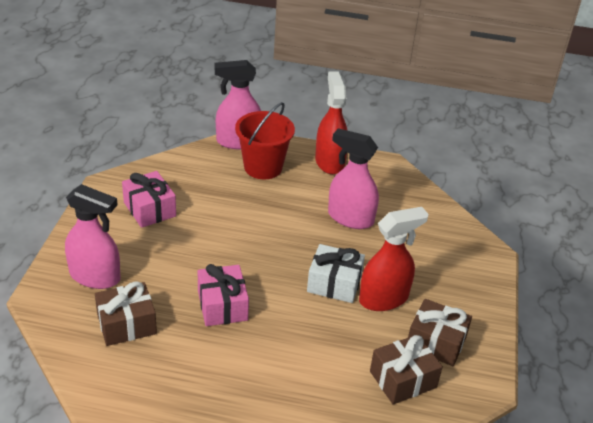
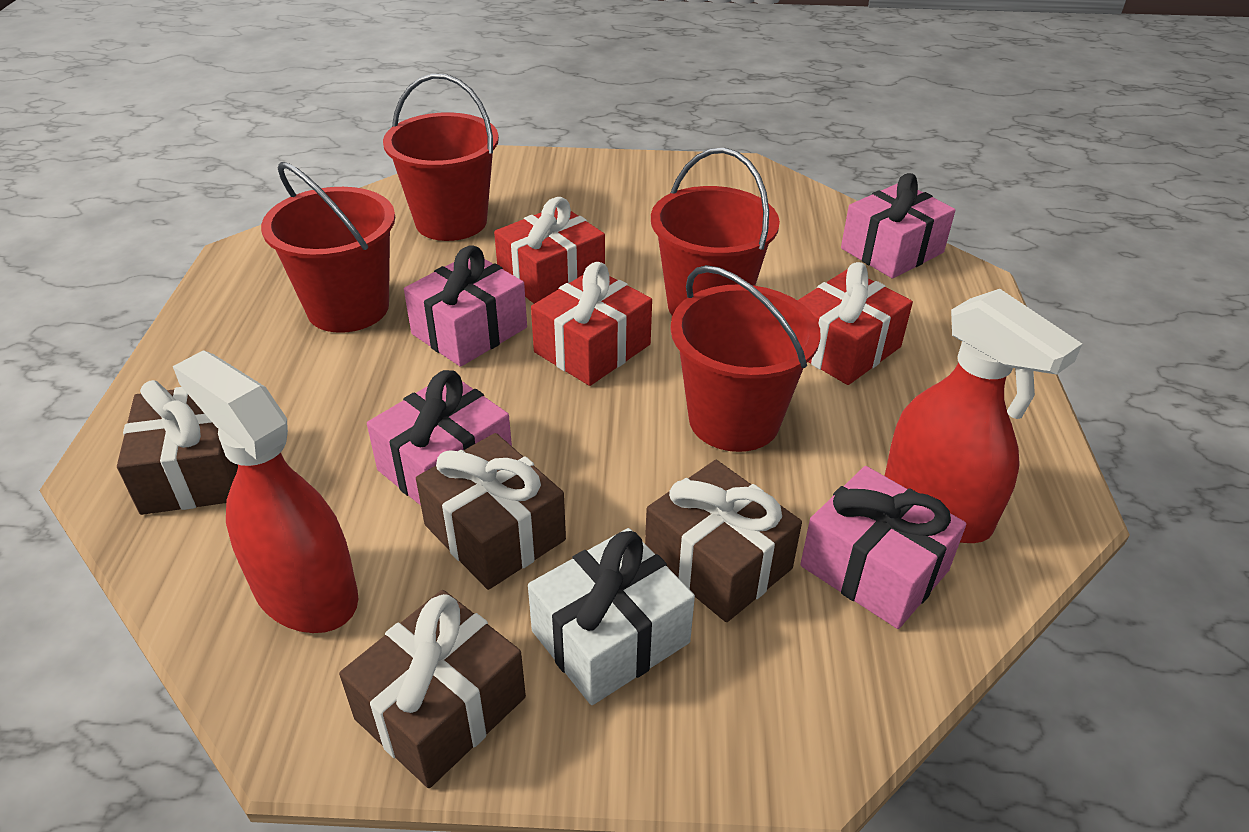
brown gift: 3 -> 4
pink gift: 2 -> 4
pink spray bottle: 3 -> 0
red bucket: 1 -> 4
red gift: 0 -> 3

